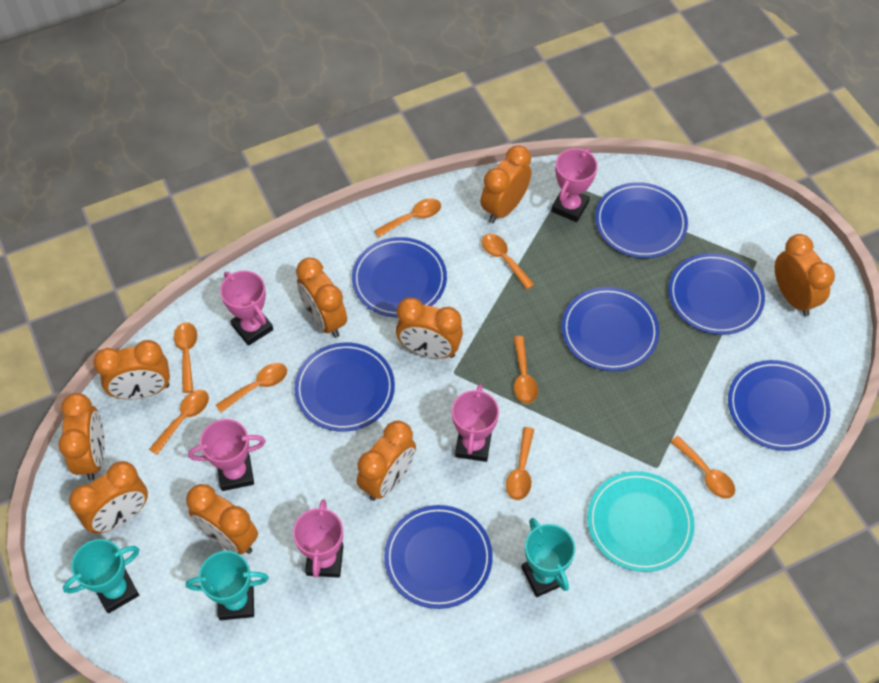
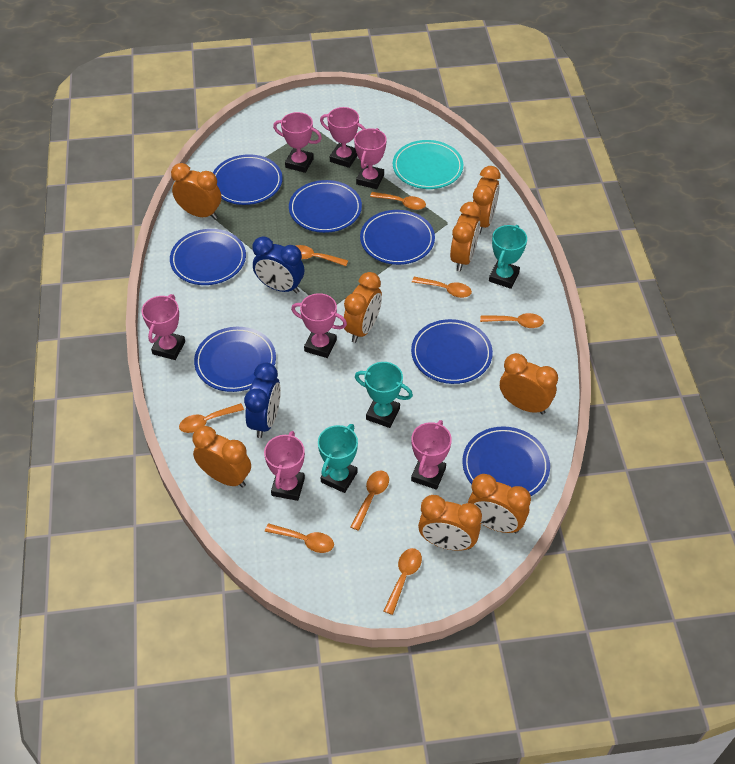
blue clock: 0 -> 2
orange clock: 9 -> 8
pink trophy: 5 -> 7

